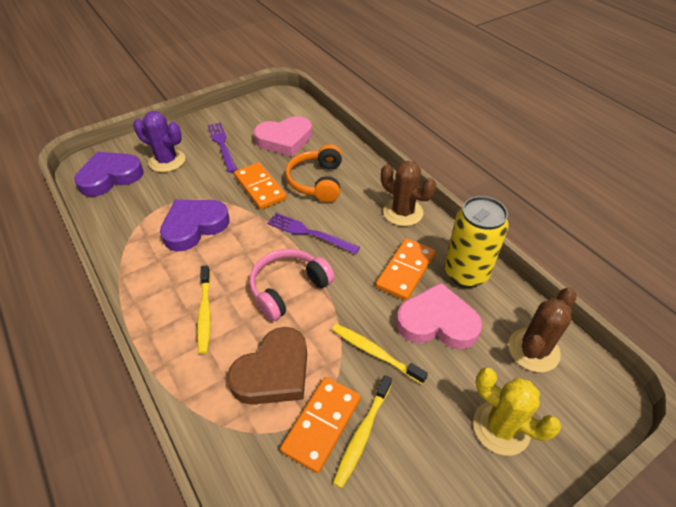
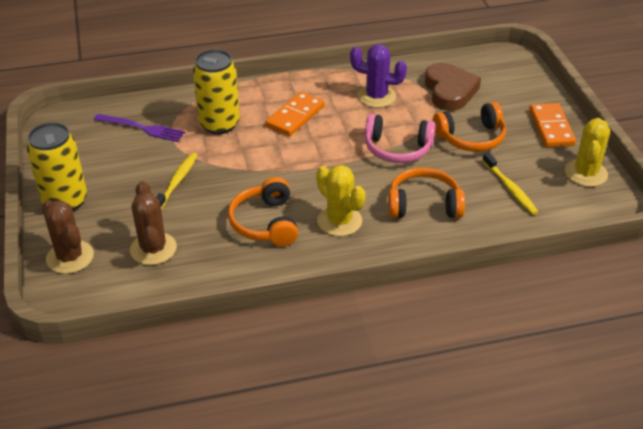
orange domino: 3 -> 2
orange headphones: 1 -> 3
pink heart: 2 -> 0
purple fork: 2 -> 1
purple heart: 2 -> 0
yellow cactus: 1 -> 2
yellow can: 1 -> 2
yellow toothbrush: 3 -> 2

